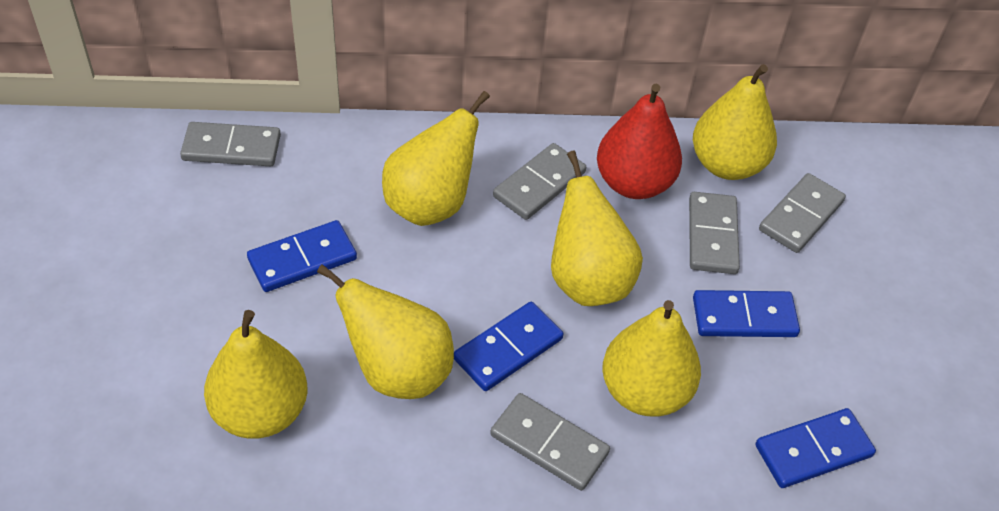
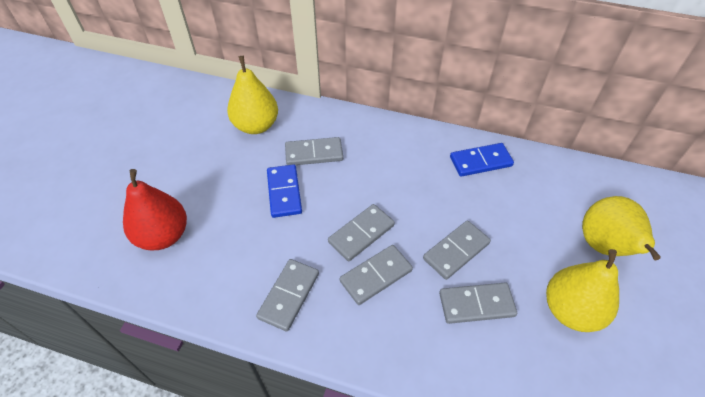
blue domino: 4 -> 2
grey domino: 5 -> 6
yellow pear: 6 -> 3

